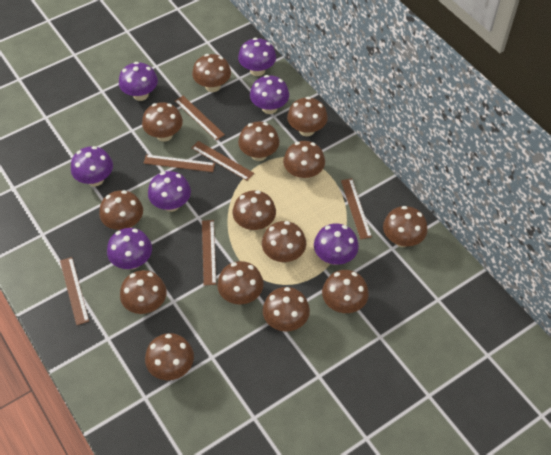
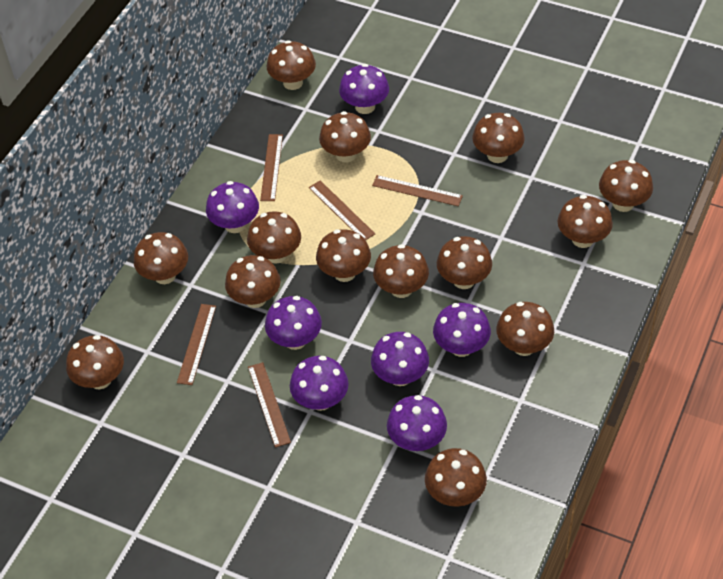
brown ruler: 6 -> 5

